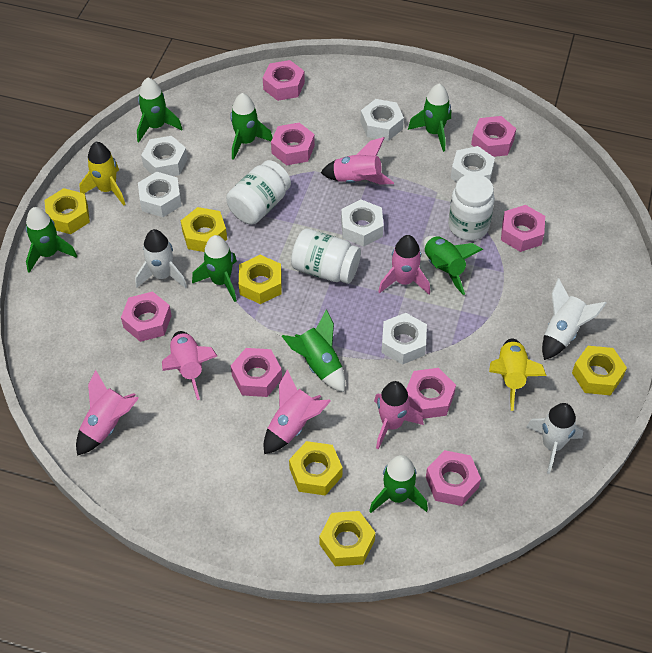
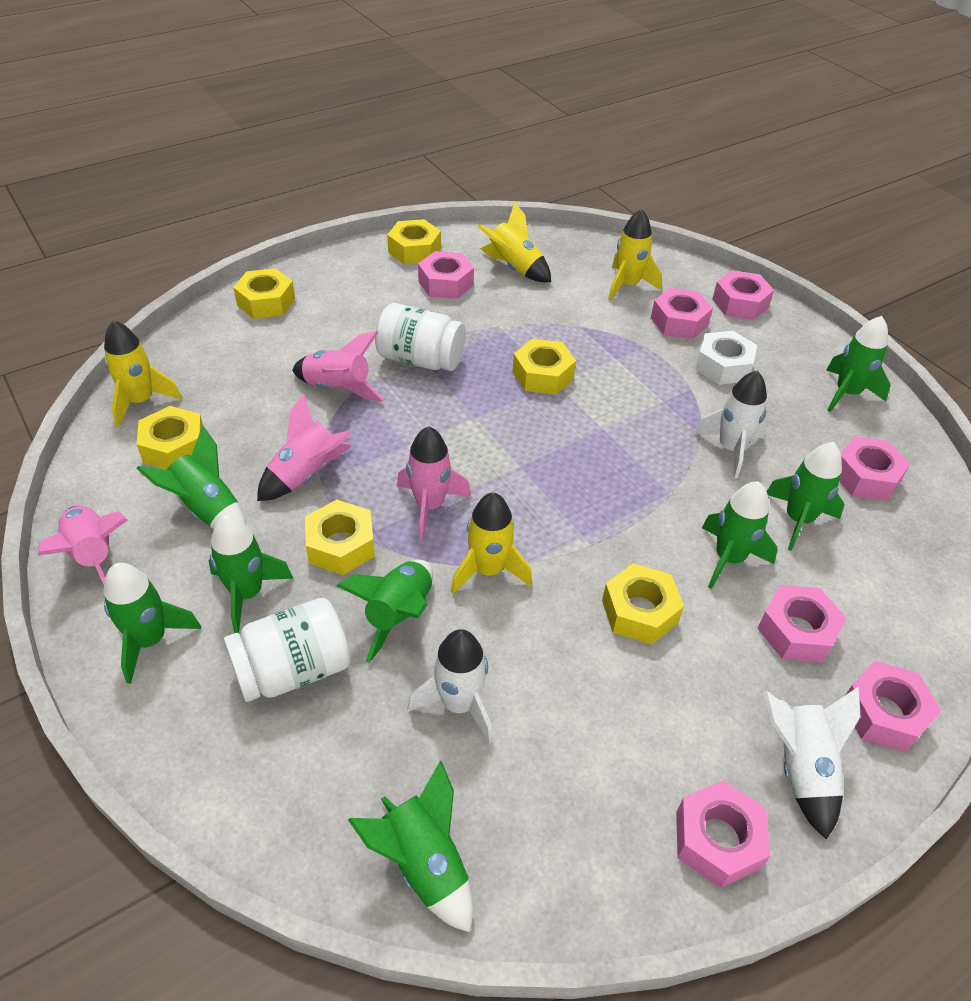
pink nut: 8 -> 7
pink rocket: 6 -> 4
white jar: 3 -> 2
white nut: 6 -> 1
yellow rocket: 2 -> 4

